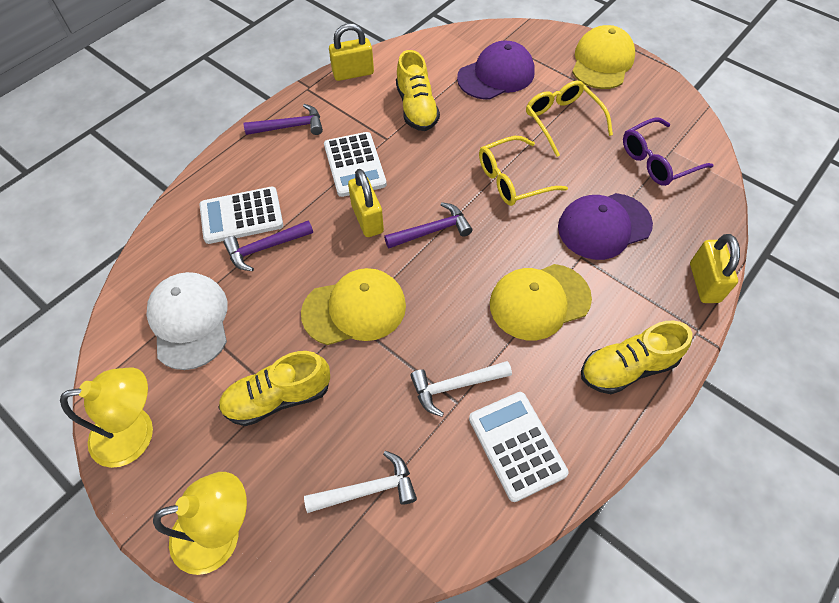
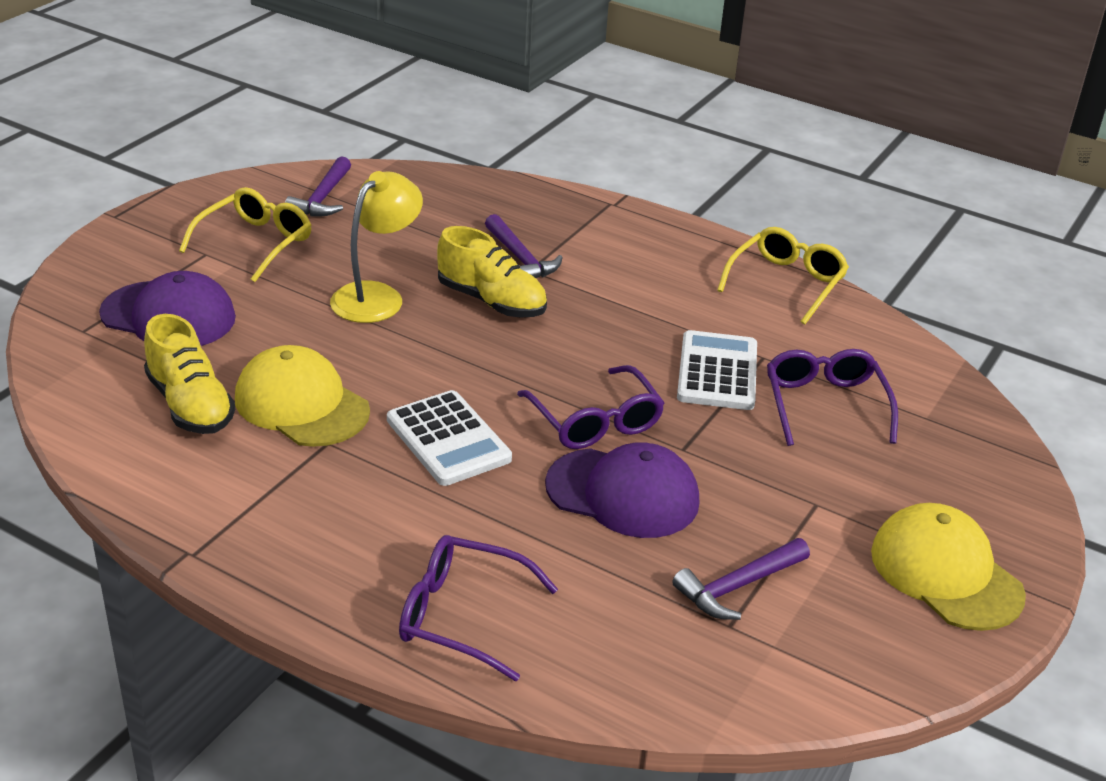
purple glasses: 1 -> 3
white calculator: 3 -> 2
white cap: 1 -> 0
white hammer: 2 -> 0
yellow cap: 3 -> 2
yellow lamp: 2 -> 1
yellow padlock: 3 -> 0
yellow shoe: 3 -> 2

